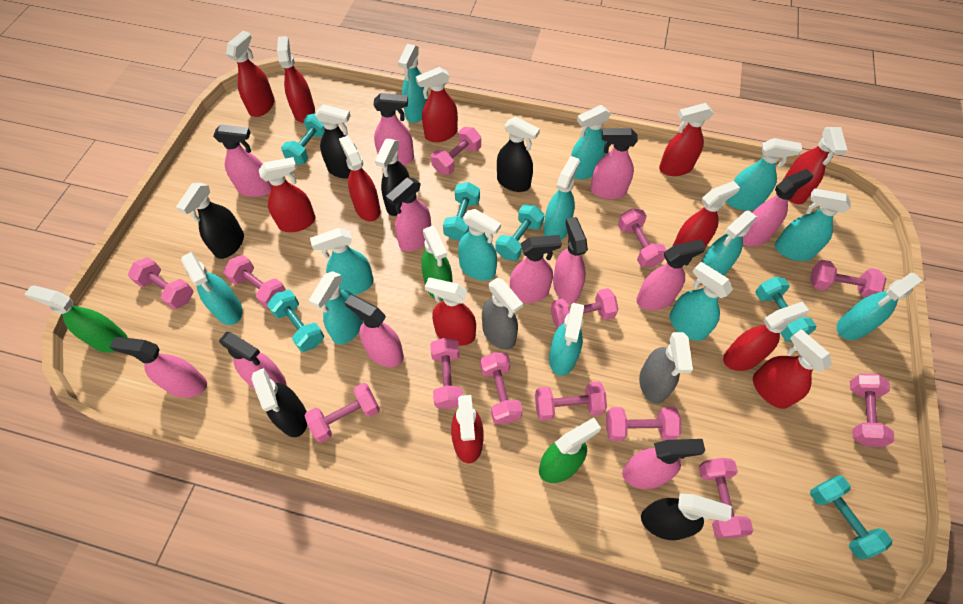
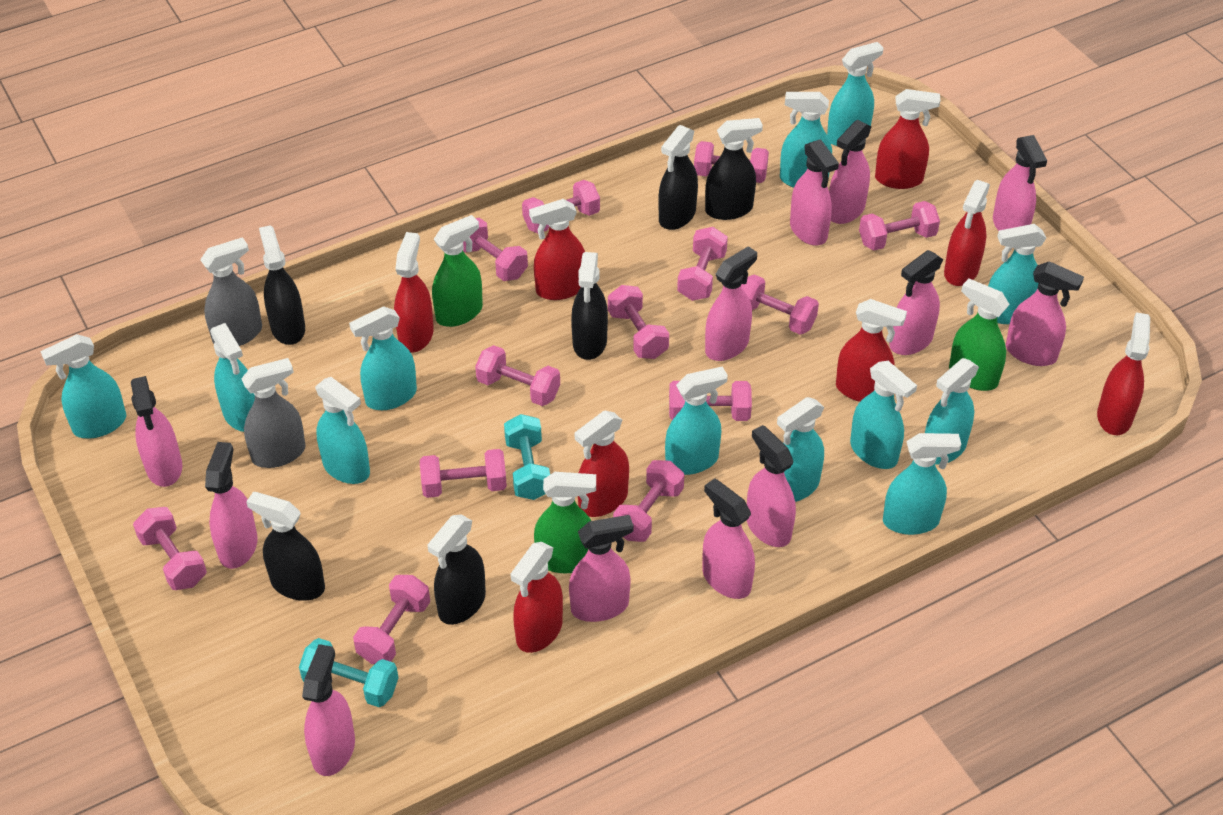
red spray bottle: 12 -> 8
turquoise dumbbell: 6 -> 2
turquoise spray bottle: 13 -> 12

